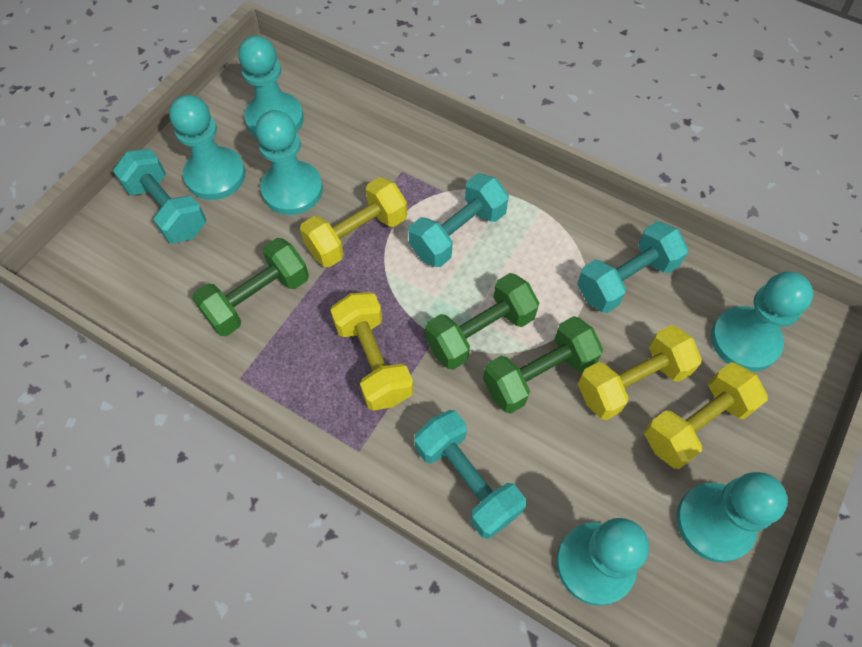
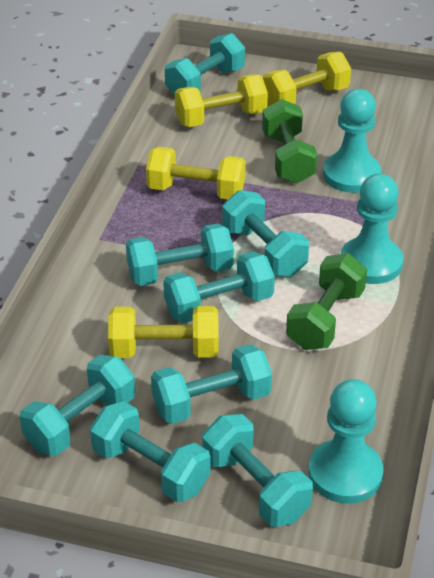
green dumbbell: 3 -> 2
turquoise dumbbell: 4 -> 8
turquoise pawn: 6 -> 3

